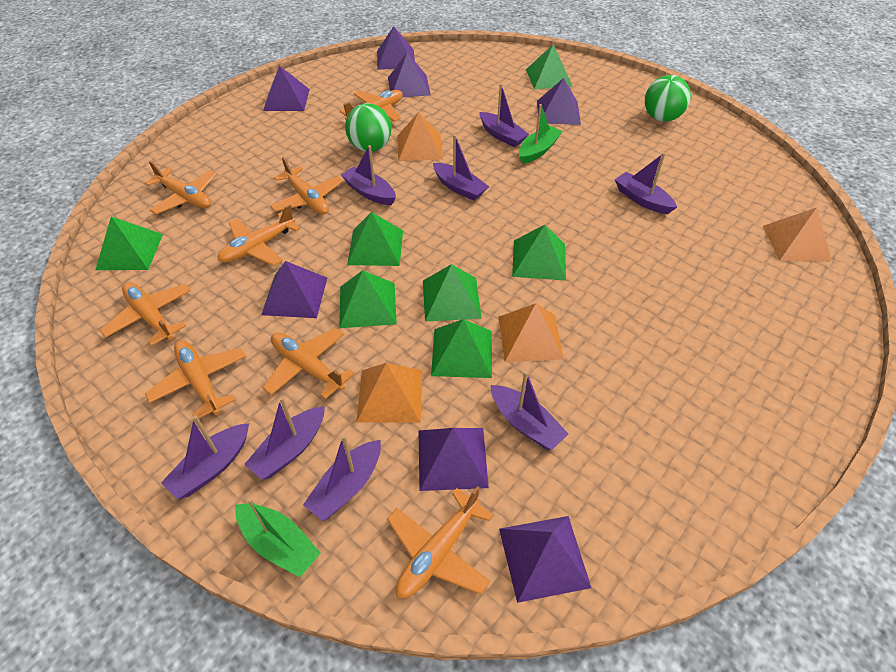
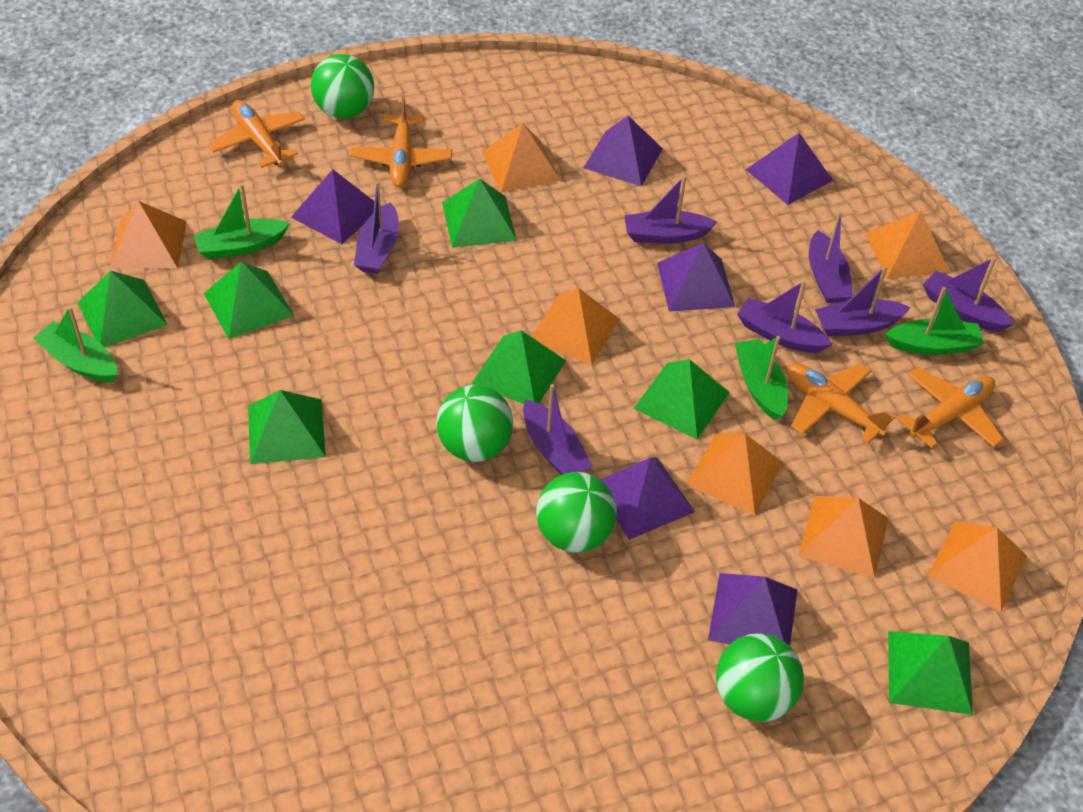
green ball: 2 -> 4
green boat: 2 -> 4
orange plane: 8 -> 4
orange pyramid: 4 -> 7
purple boat: 8 -> 7
purple pyramid: 7 -> 6

